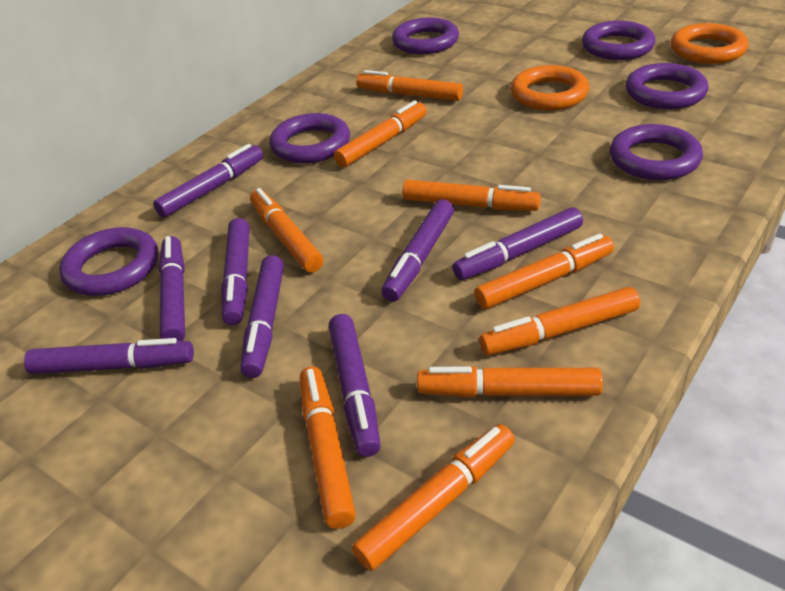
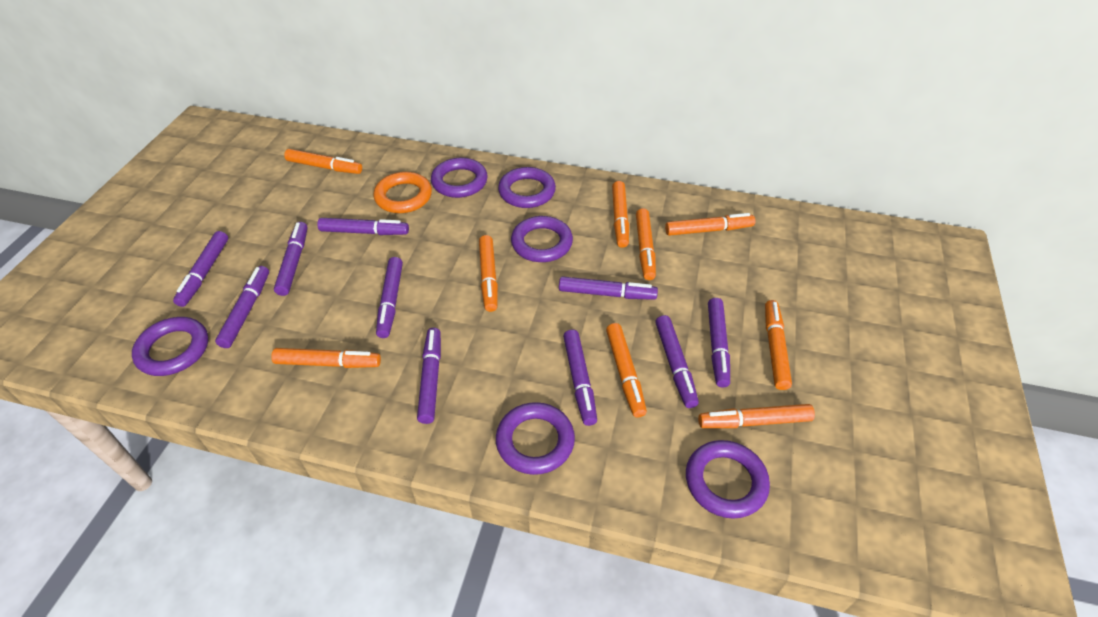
orange ring: 2 -> 1
purple marker: 8 -> 10

